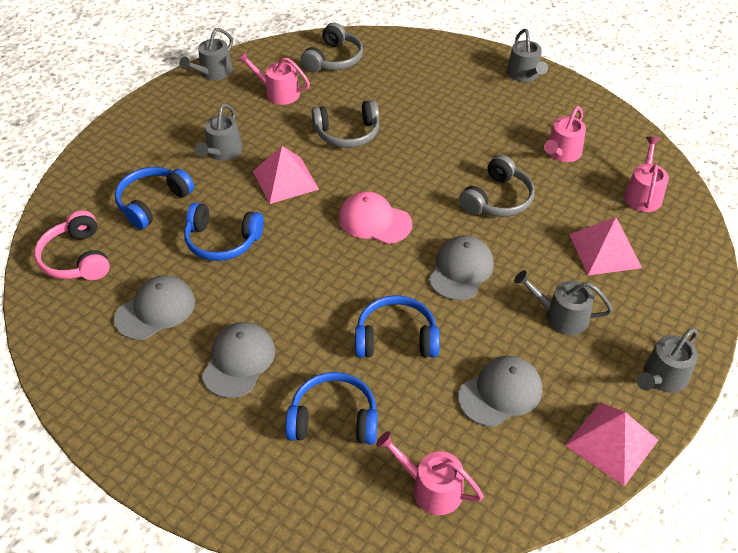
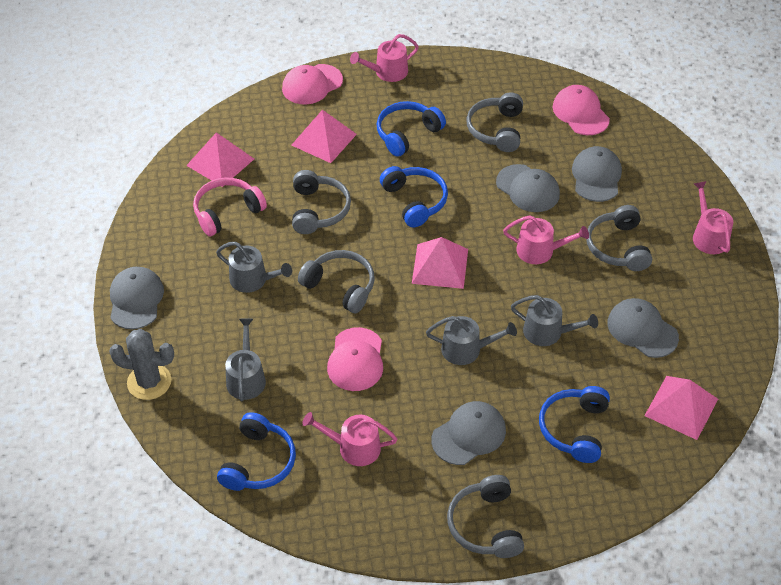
grey cactus: 0 -> 1
grey cap: 4 -> 5
grey headphones: 3 -> 5
grey watering can: 5 -> 4
pink cap: 1 -> 3
pink pyramid: 3 -> 4

